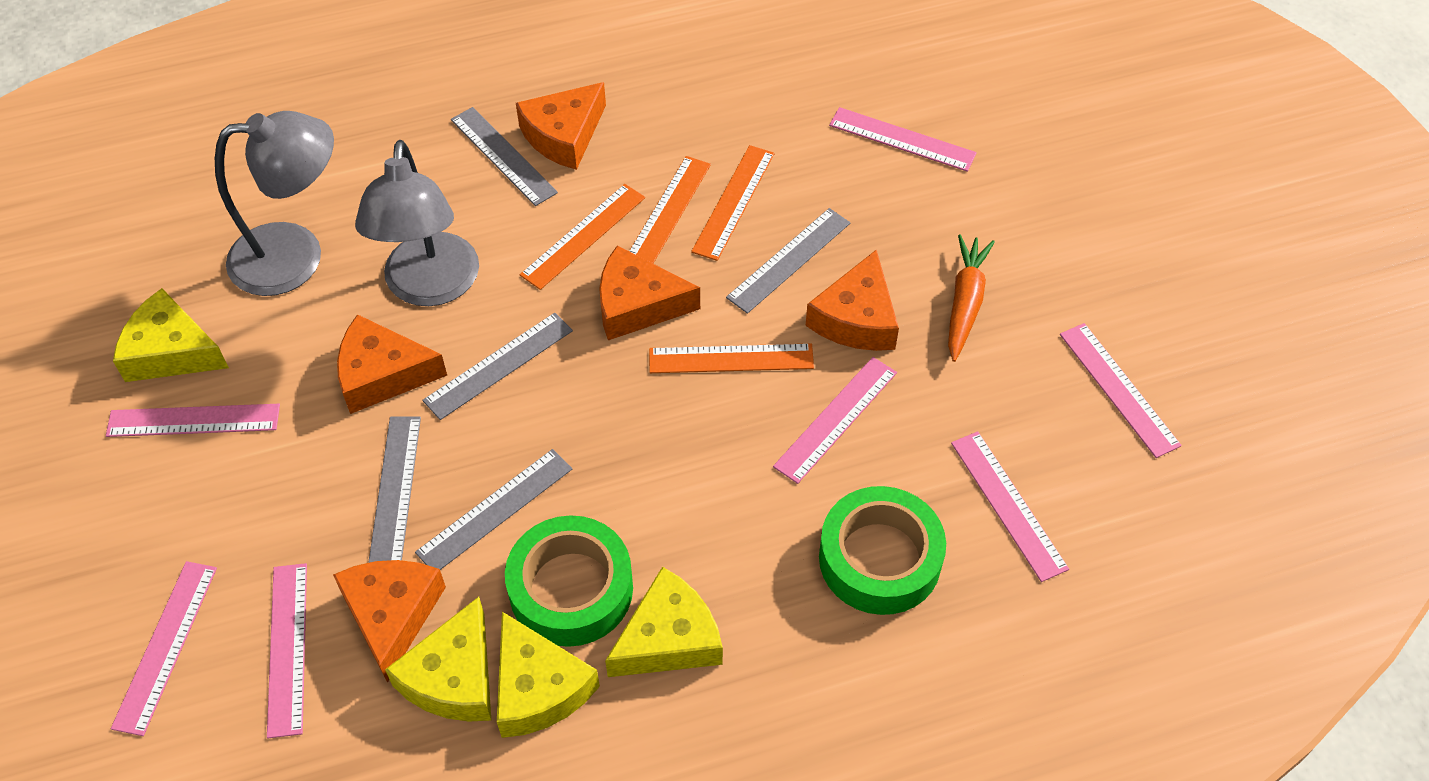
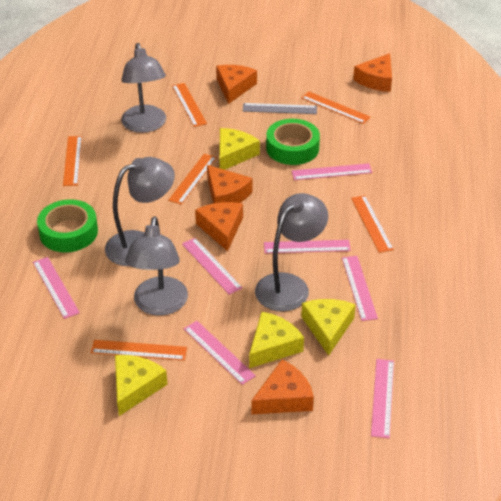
grey lamp: 2 -> 4
grey ruler: 5 -> 1
orange carrot: 1 -> 0
orange ruler: 4 -> 6

